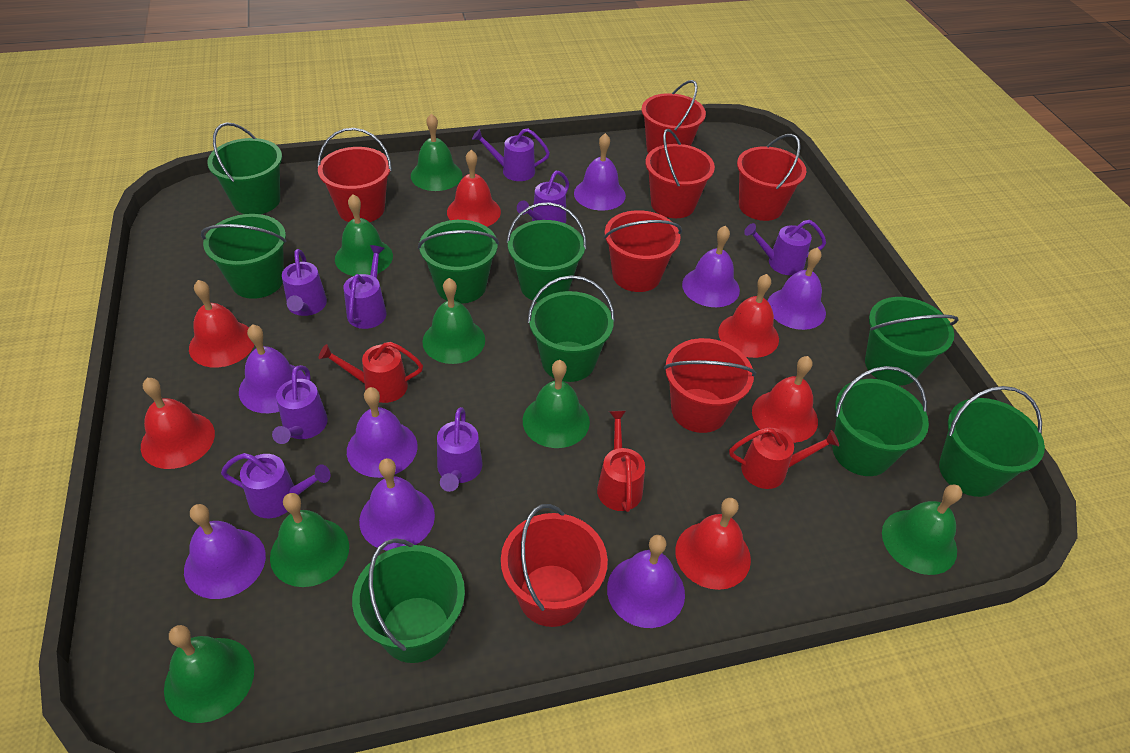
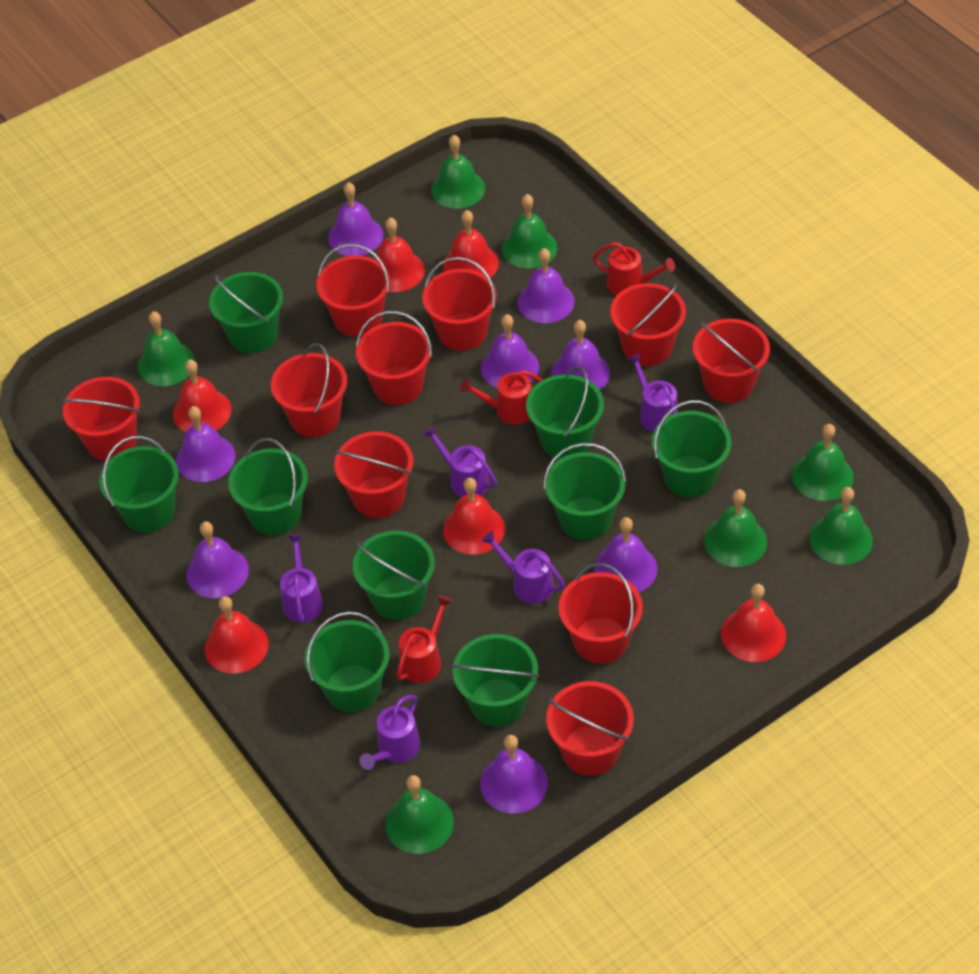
purple watering can: 8 -> 5
red bucket: 7 -> 10

